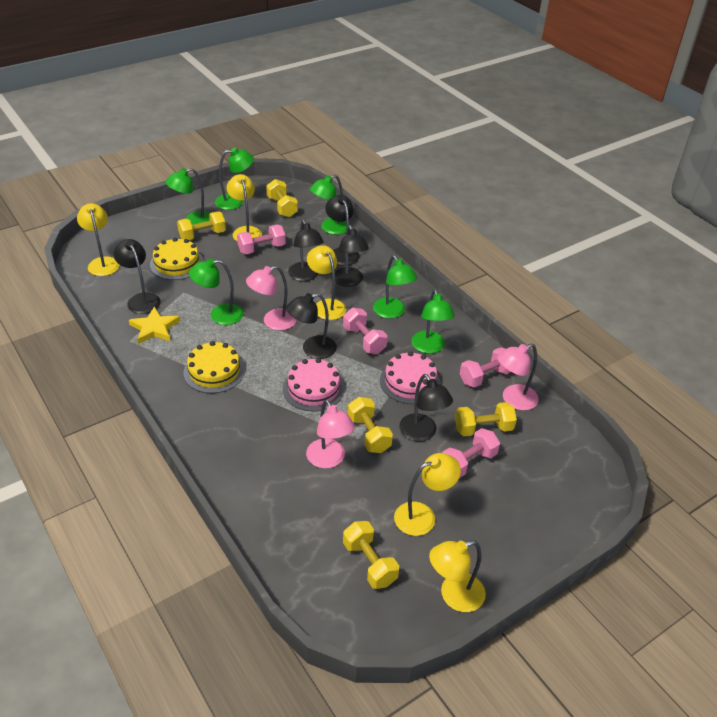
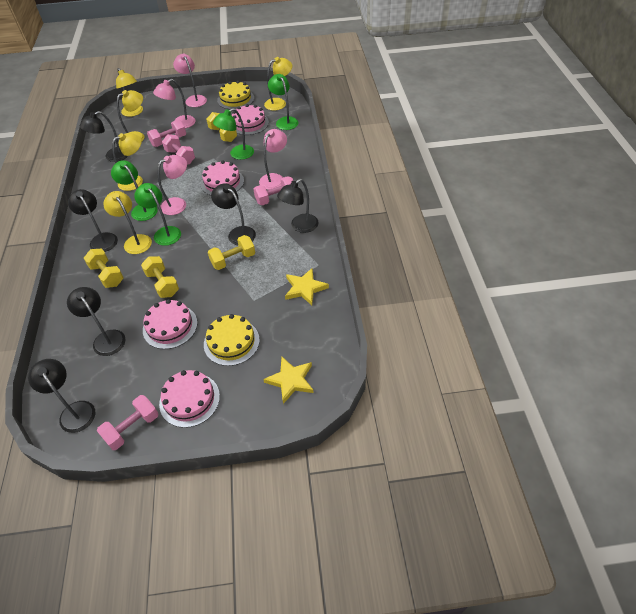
green lamp: 6 -> 4
pink cake: 2 -> 4
pink lamp: 3 -> 4
yellow dumbbell: 5 -> 4
yellow star: 1 -> 2

